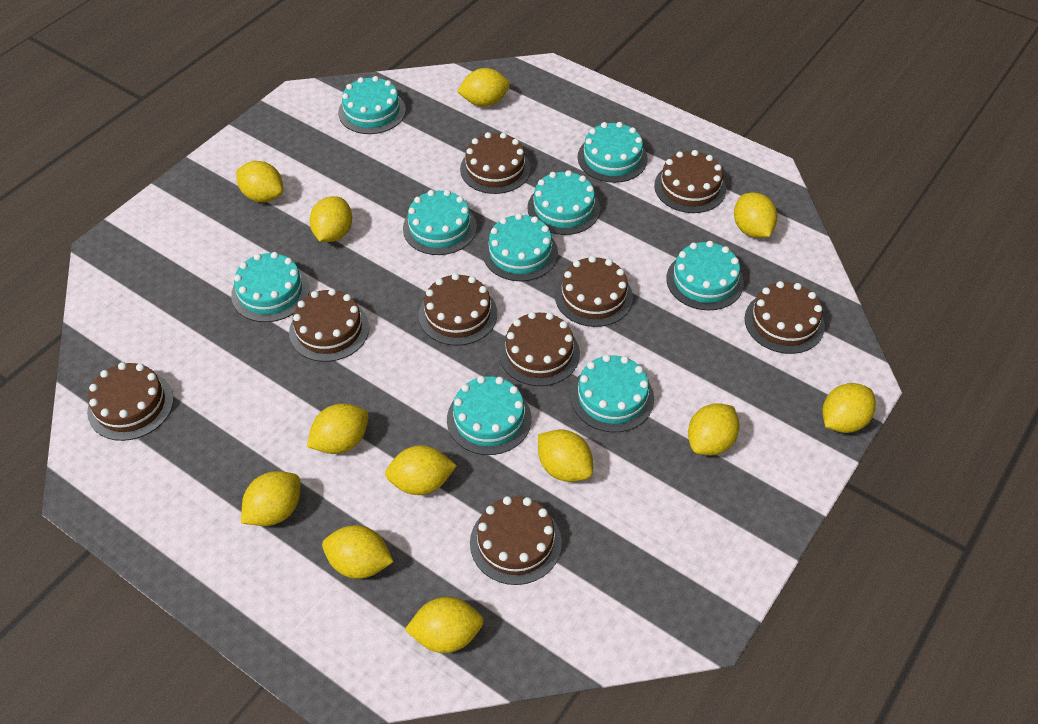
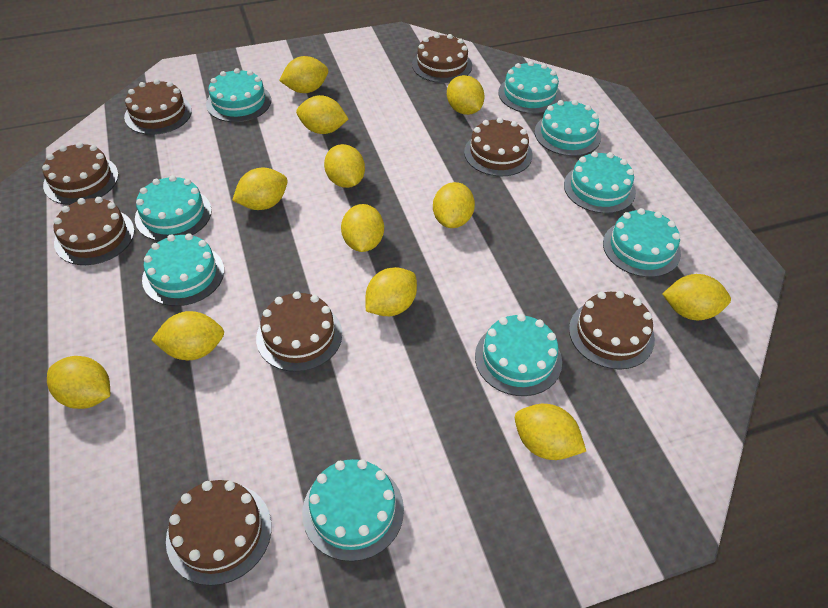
brown cake: 9 -> 8

